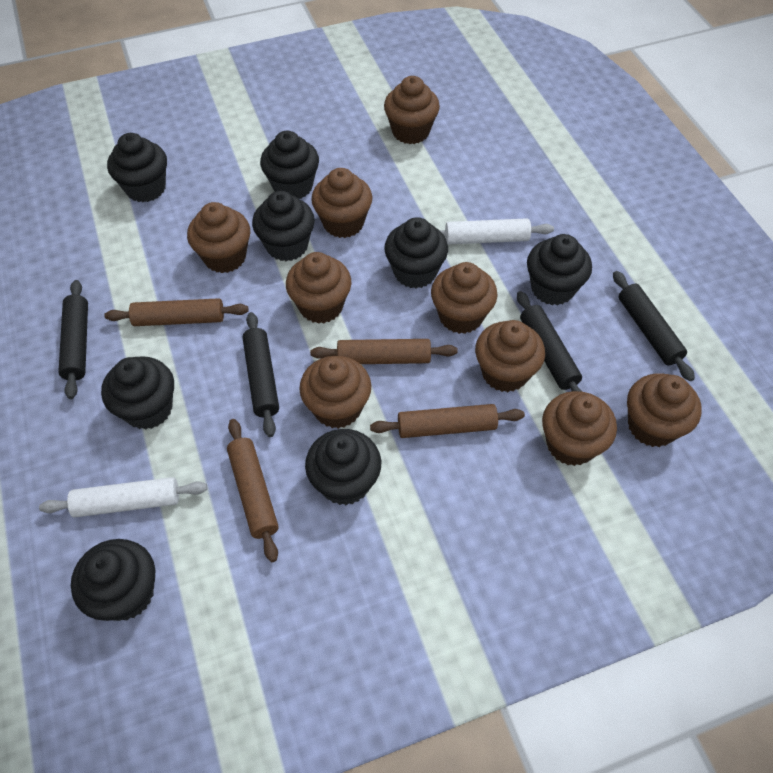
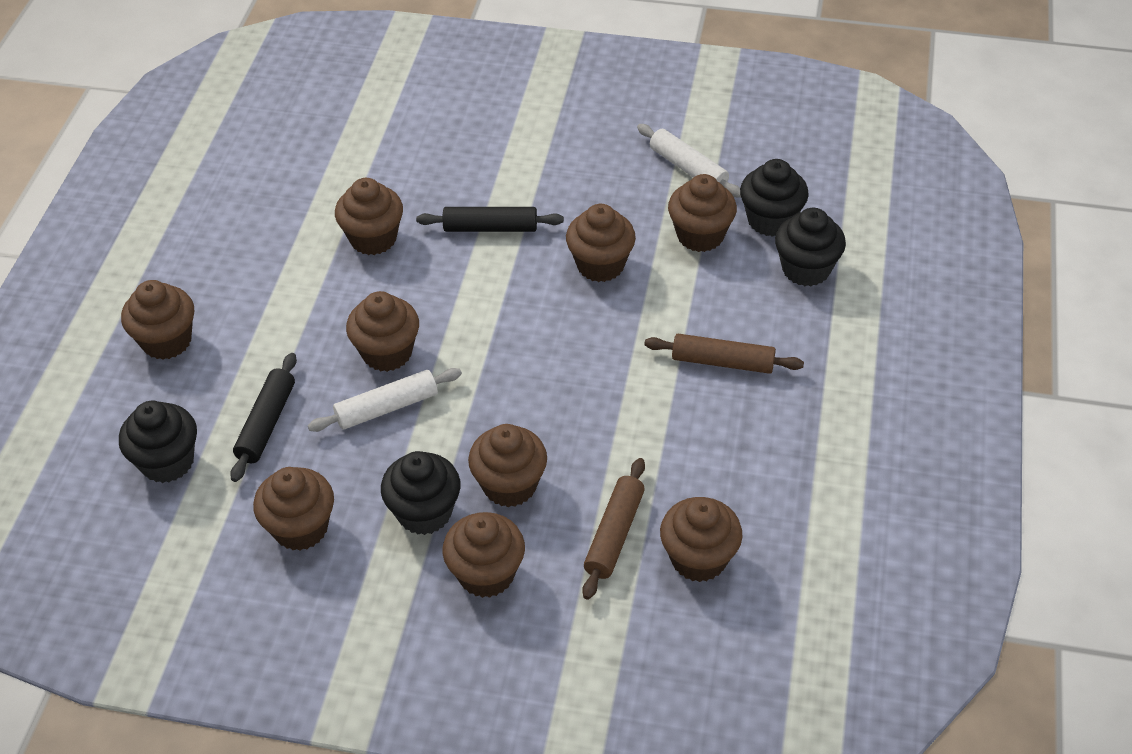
black cupcake: 8 -> 4
black rolling pin: 4 -> 2
brown rolling pin: 4 -> 2

